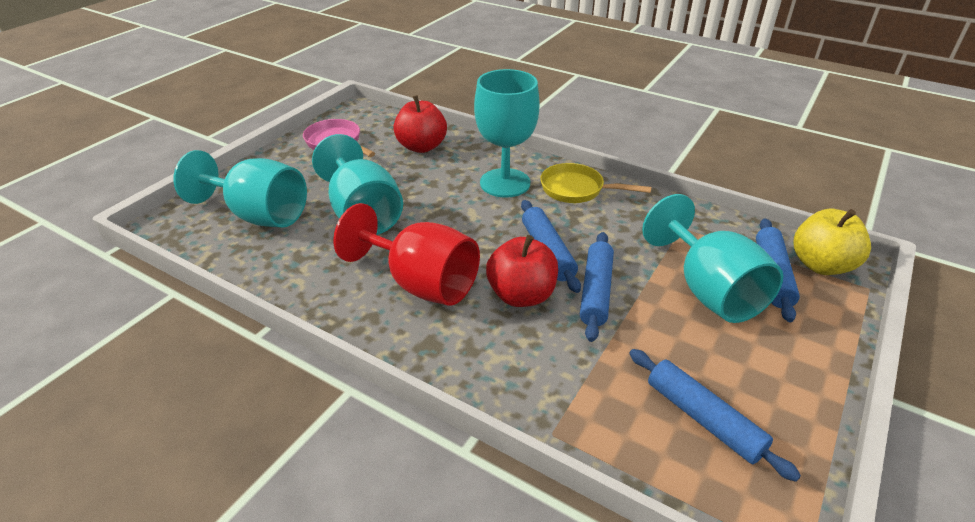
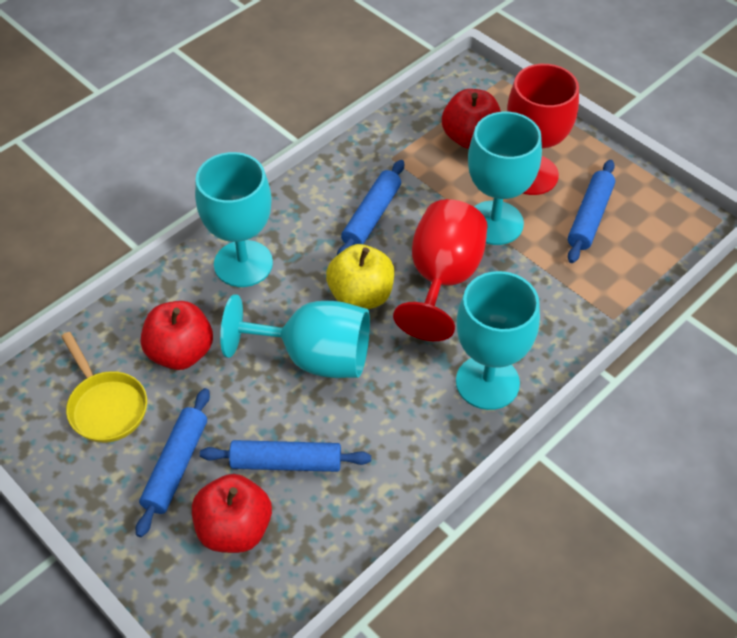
pink pan: 1 -> 0
red apple: 2 -> 3
red goblet: 1 -> 2

